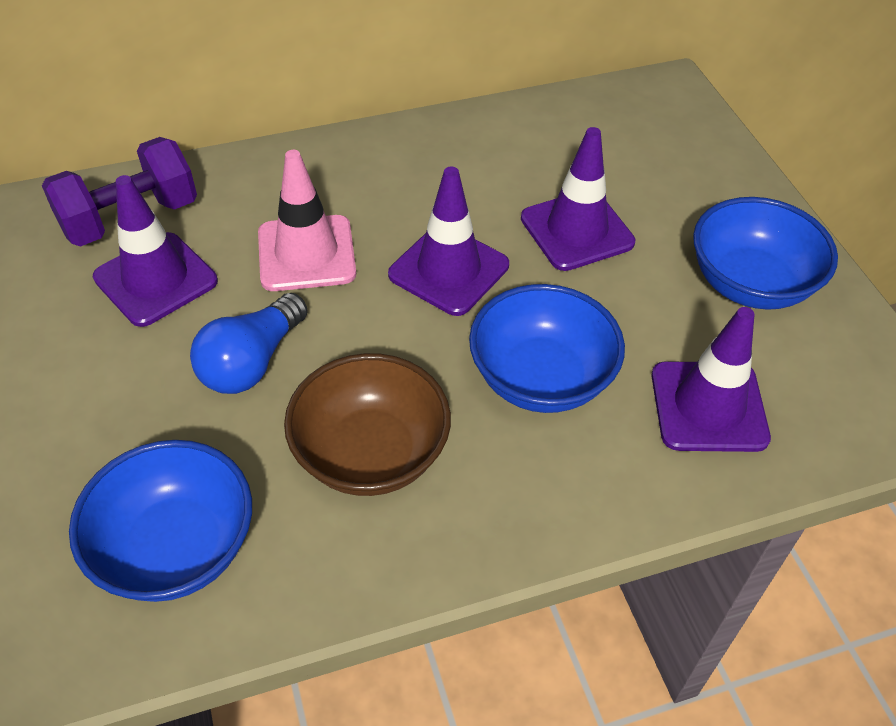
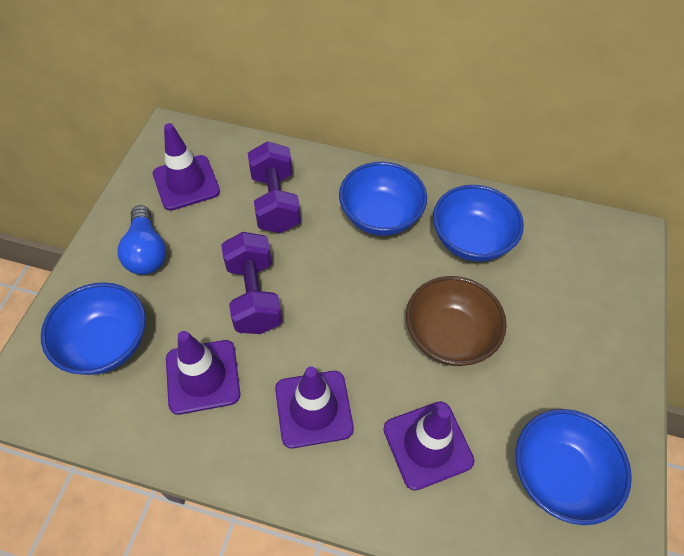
blue bowl: 3 -> 4
pink traffic cone: 1 -> 0
purple dumbbell: 1 -> 2

